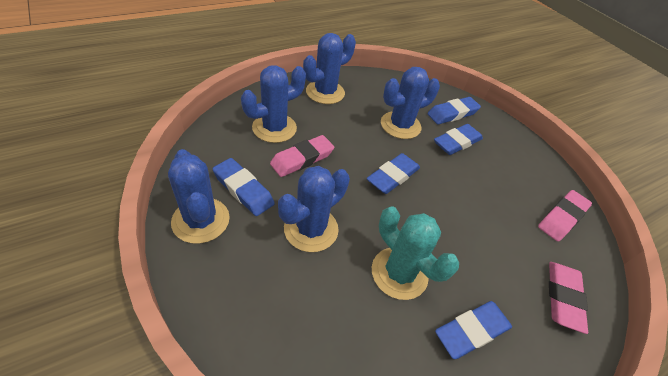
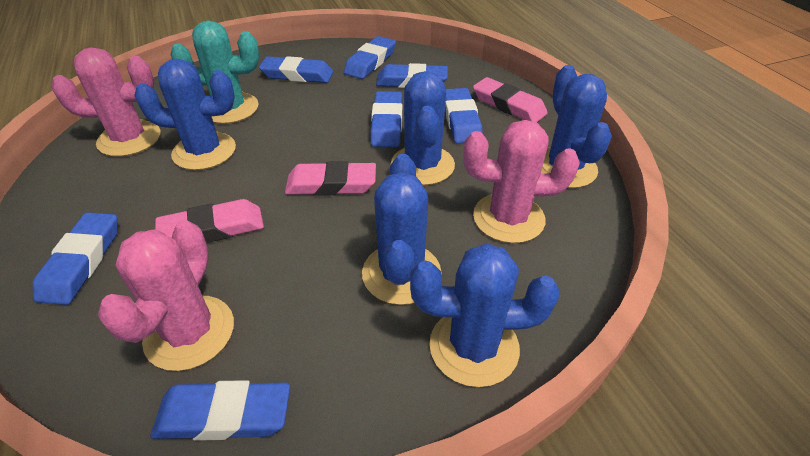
blue eraser: 5 -> 7
pink cactus: 0 -> 3

